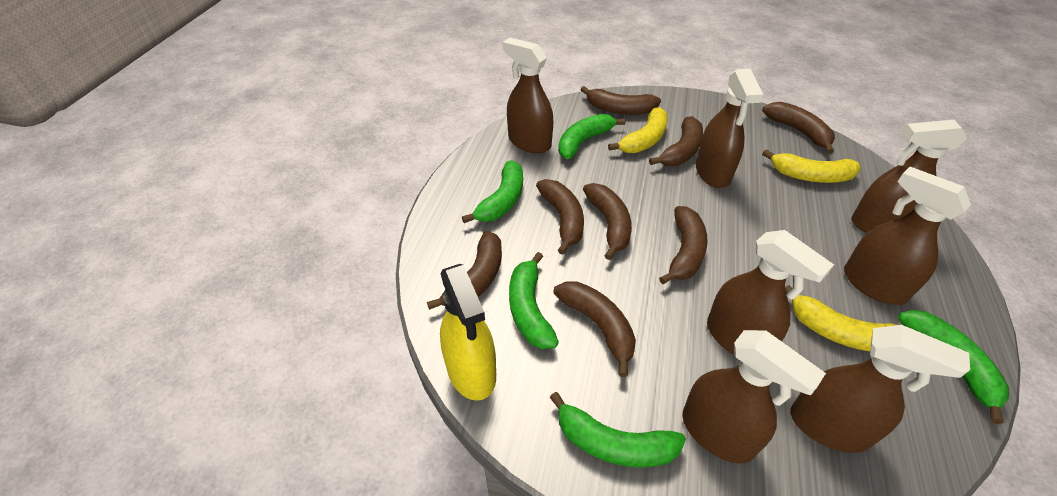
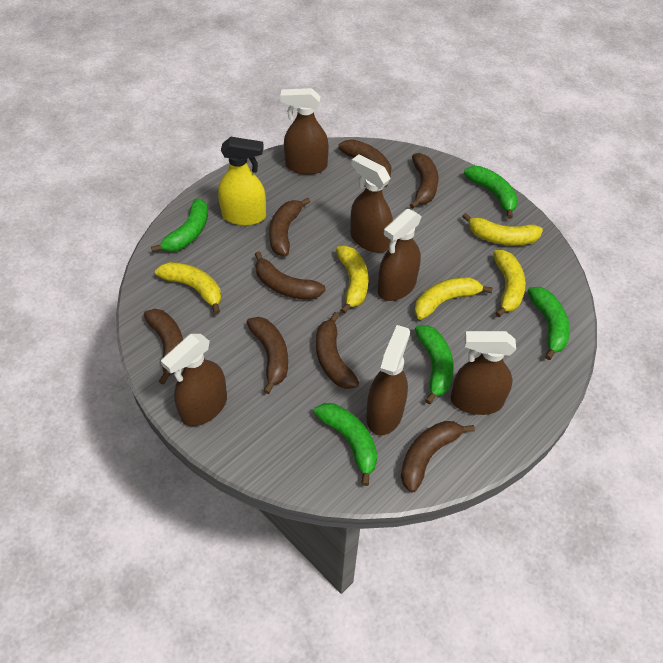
brown spray bottle: 7 -> 6
yellow banana: 3 -> 5

